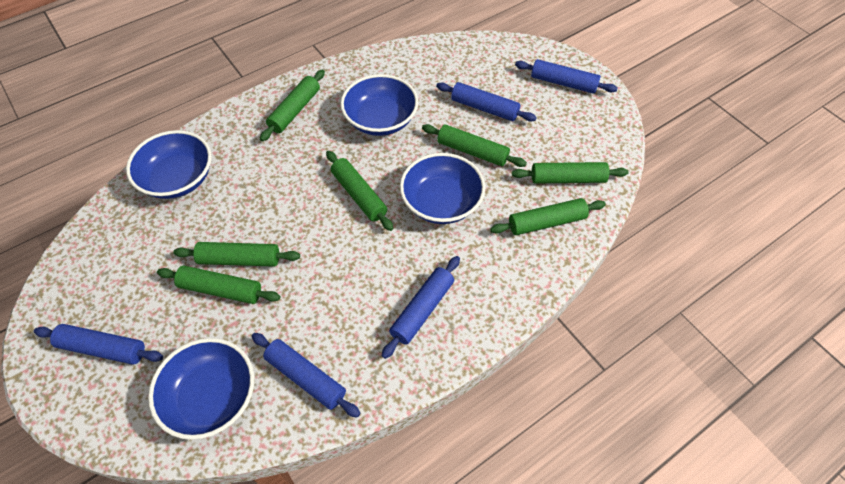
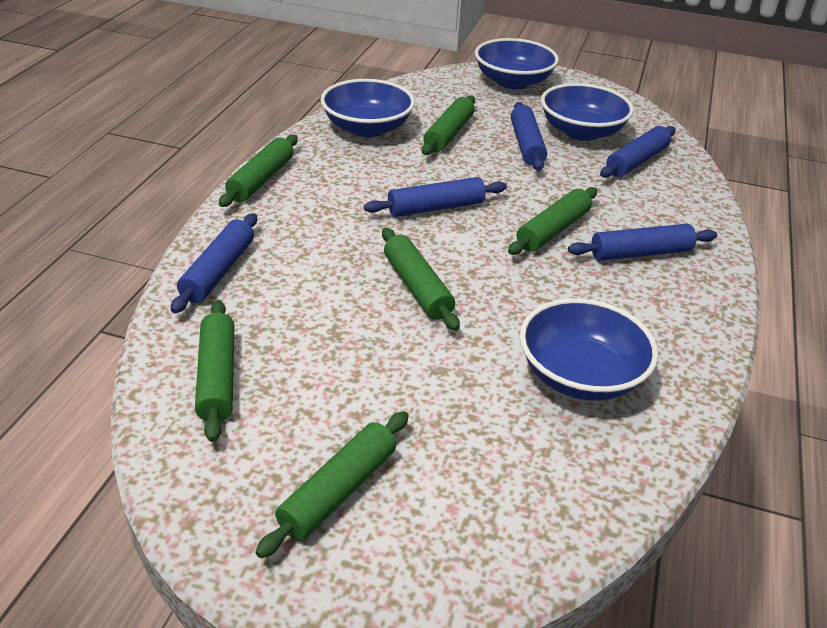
green rolling pin: 7 -> 6

